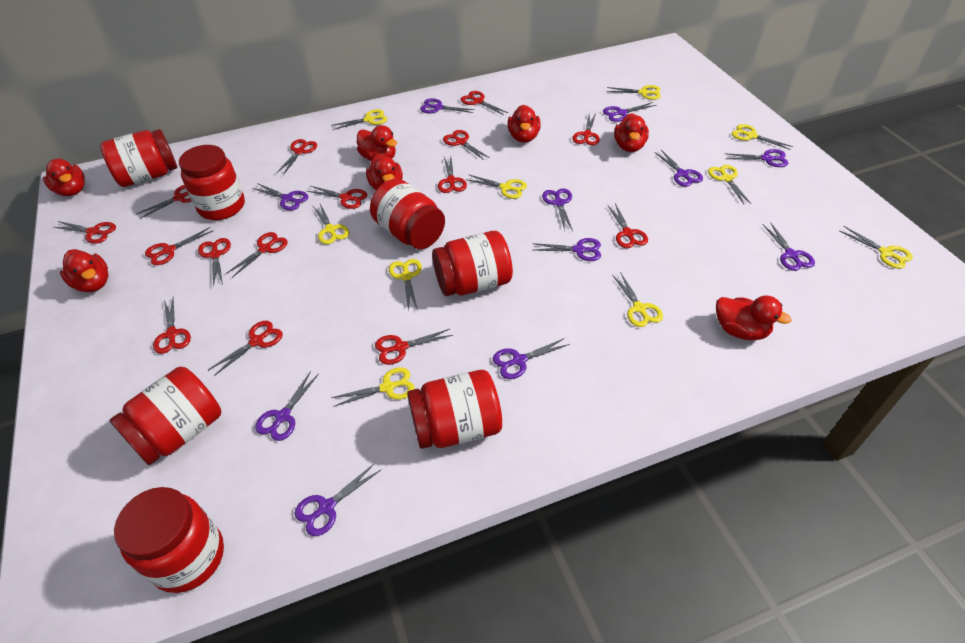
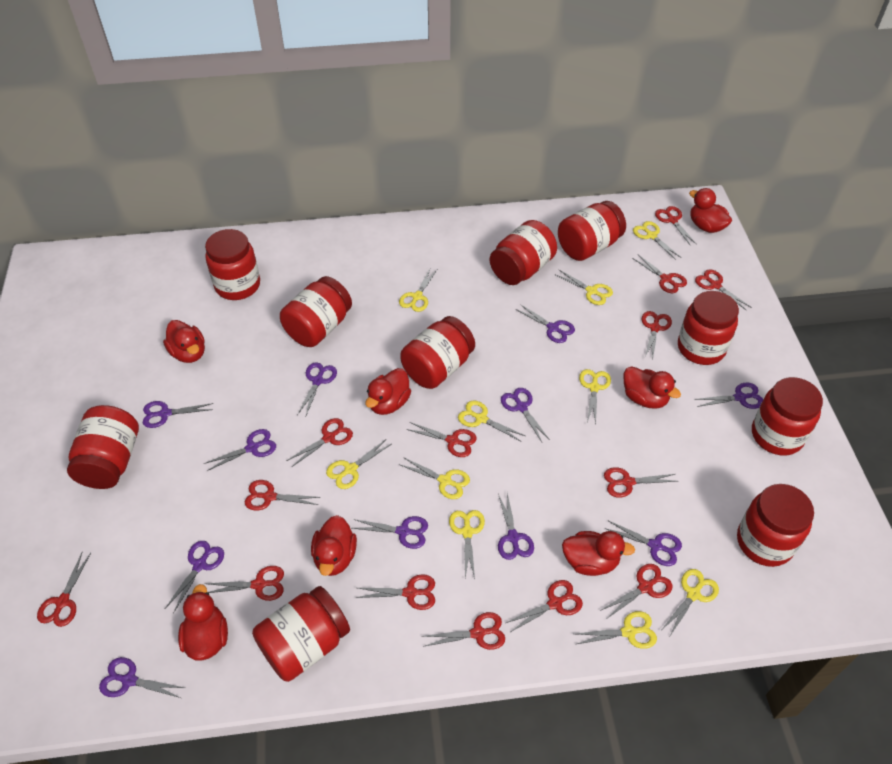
red jar: 7 -> 10
red scissors: 15 -> 14

